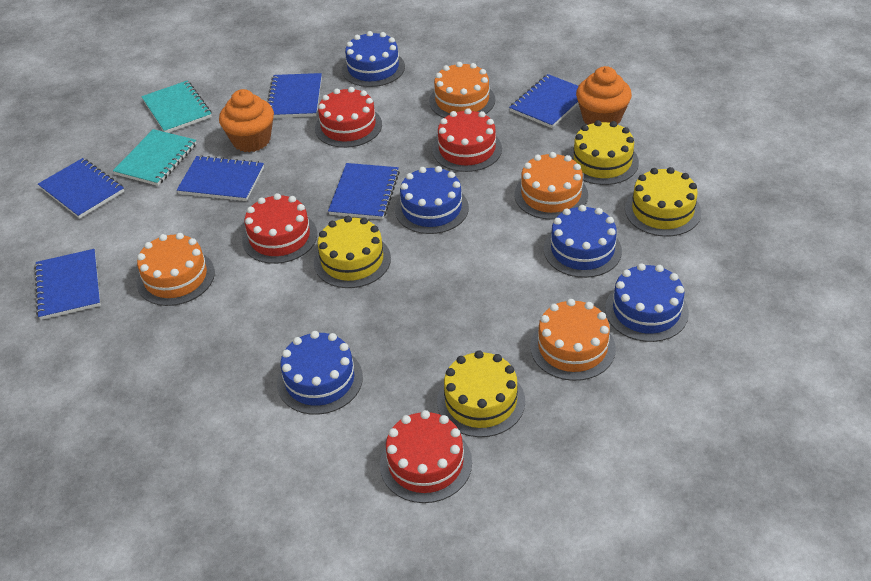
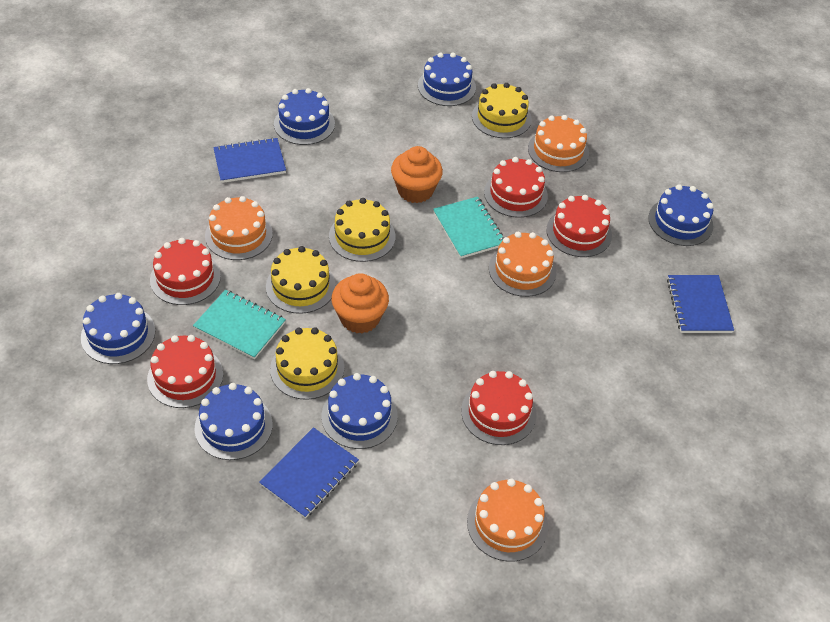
blue cake: 5 -> 6
blue notebook: 6 -> 3
red cake: 4 -> 5

